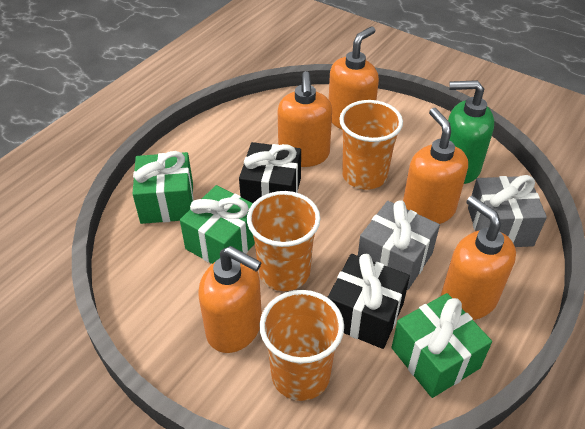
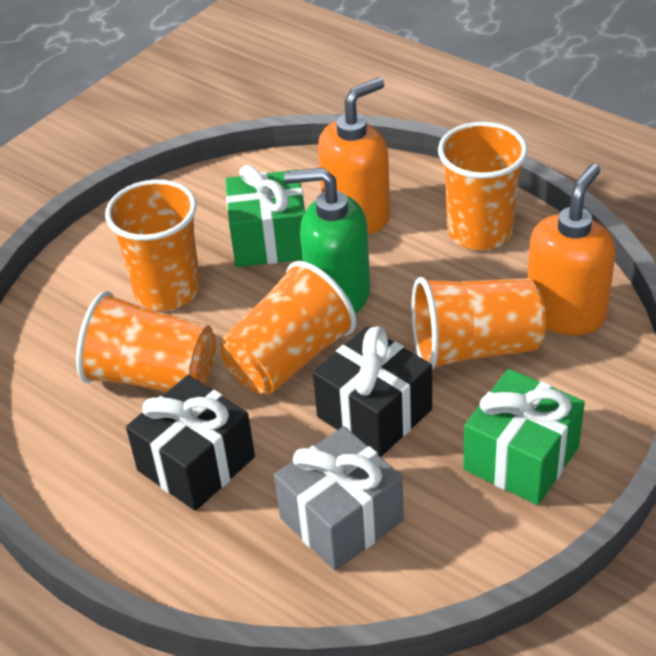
green gift: 3 -> 2
grey gift: 2 -> 1
orange cup: 3 -> 5
orange soap dispenser: 5 -> 2

